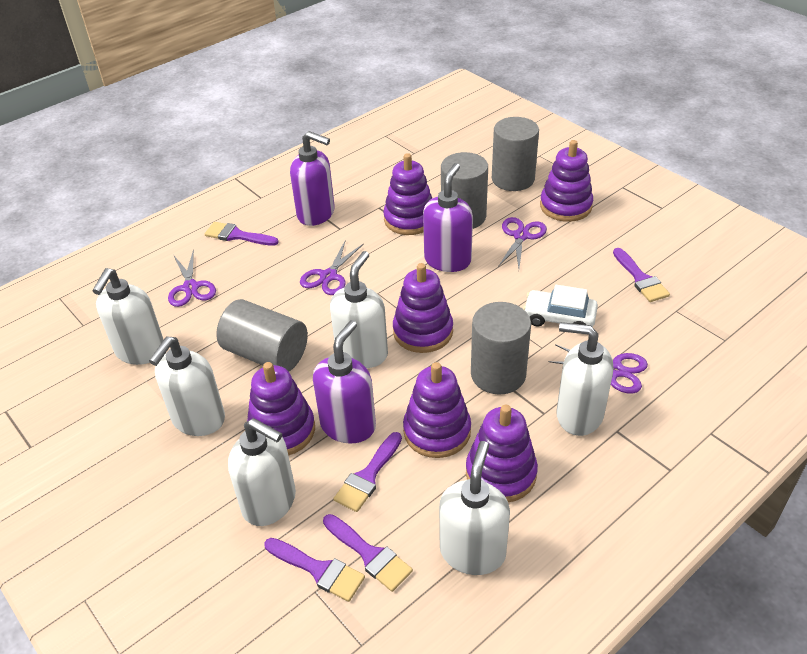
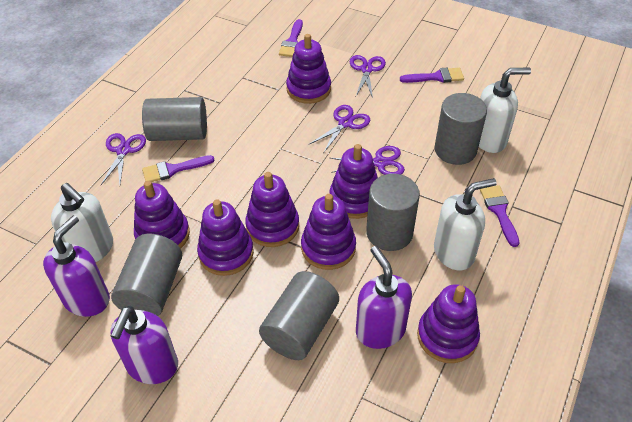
grey cylinder: 4 -> 5
purple brush: 5 -> 4
purple stacking toy: 6 -> 7
white car: 1 -> 0
white soap dispenser: 6 -> 3

